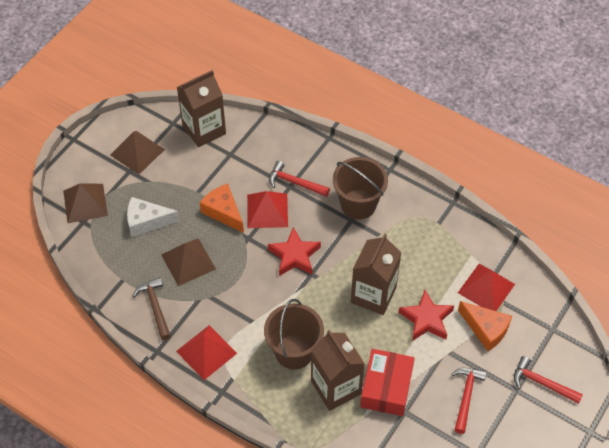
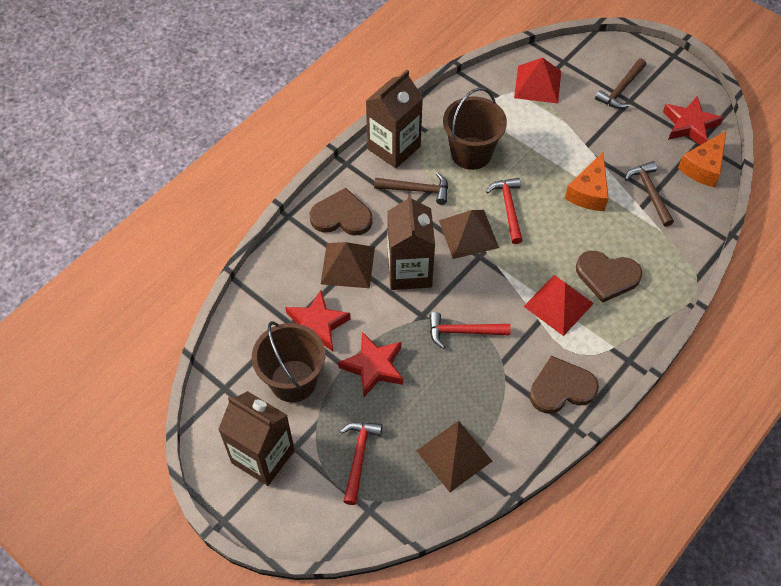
brown hammer: 1 -> 3
brown heart: 0 -> 3
red box: 1 -> 0
red pyramid: 3 -> 2
red star: 2 -> 3
white cheese: 1 -> 0

